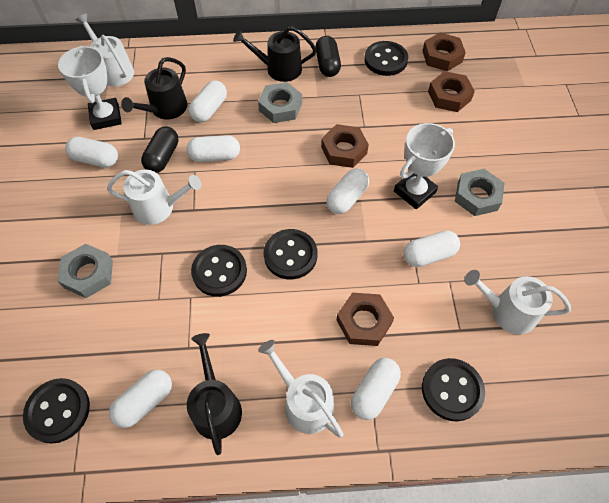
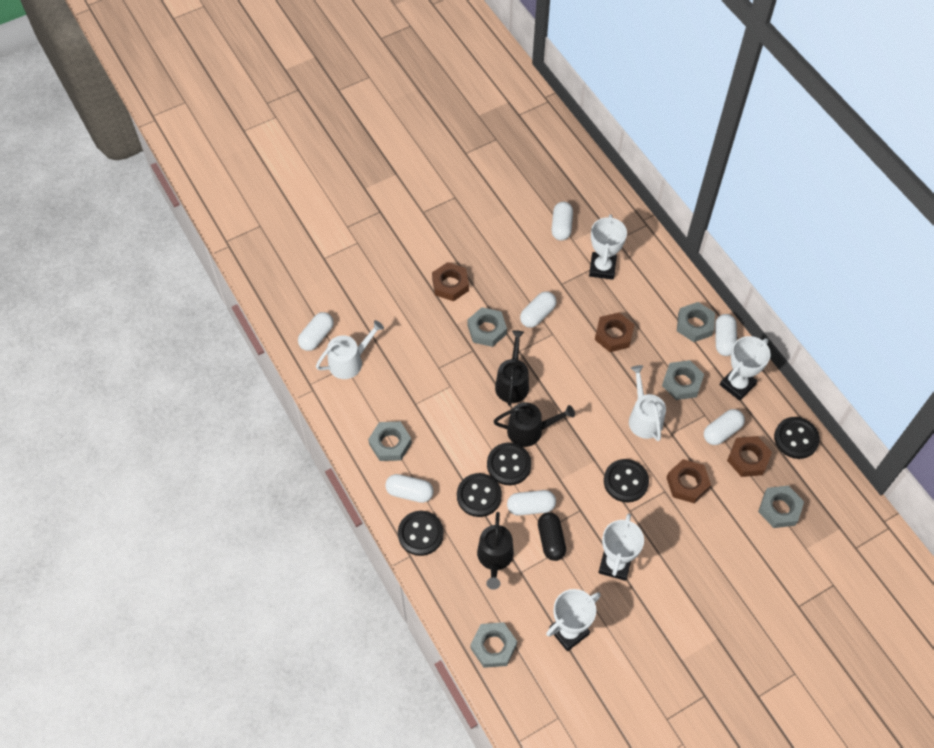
black capsule: 2 -> 1
grey nut: 3 -> 6
white trophy: 2 -> 4
white watering can: 4 -> 2

